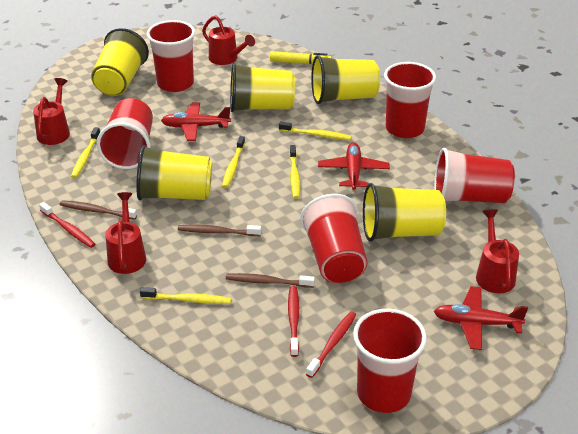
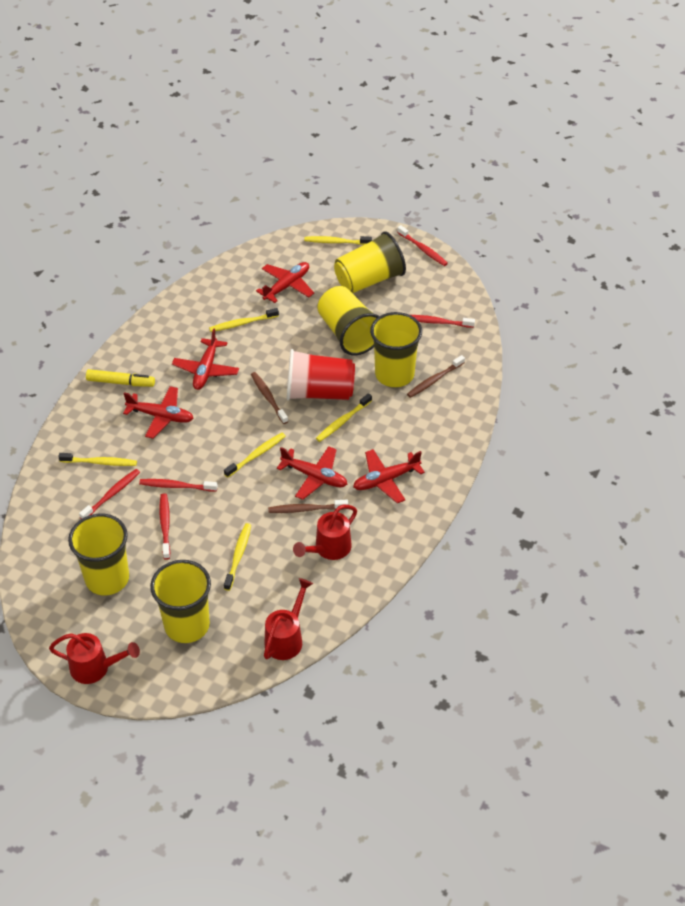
red cup: 6 -> 1
red plane: 3 -> 5
red toothbrush: 3 -> 5
red watering can: 4 -> 3
yellow toothbrush: 5 -> 6

